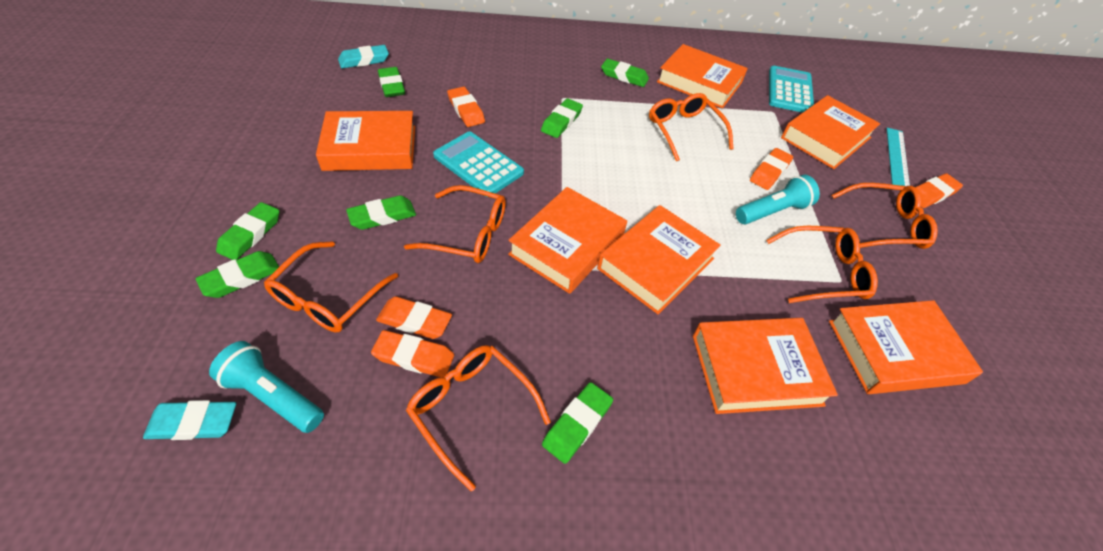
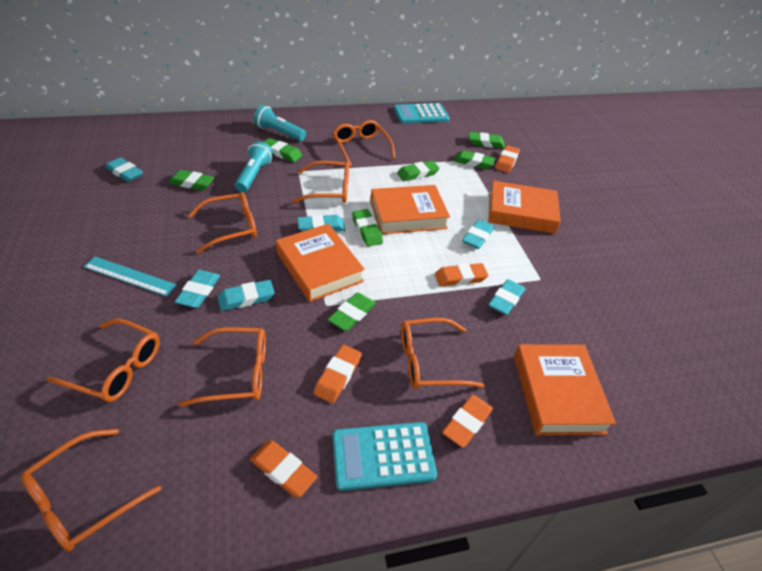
orange book: 7 -> 4
orange glasses: 6 -> 7
turquoise eraser: 2 -> 6

